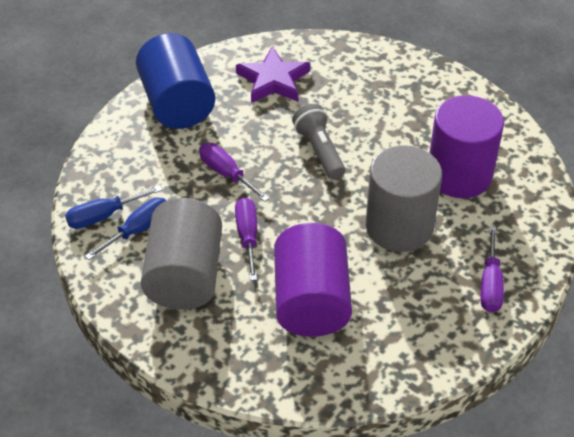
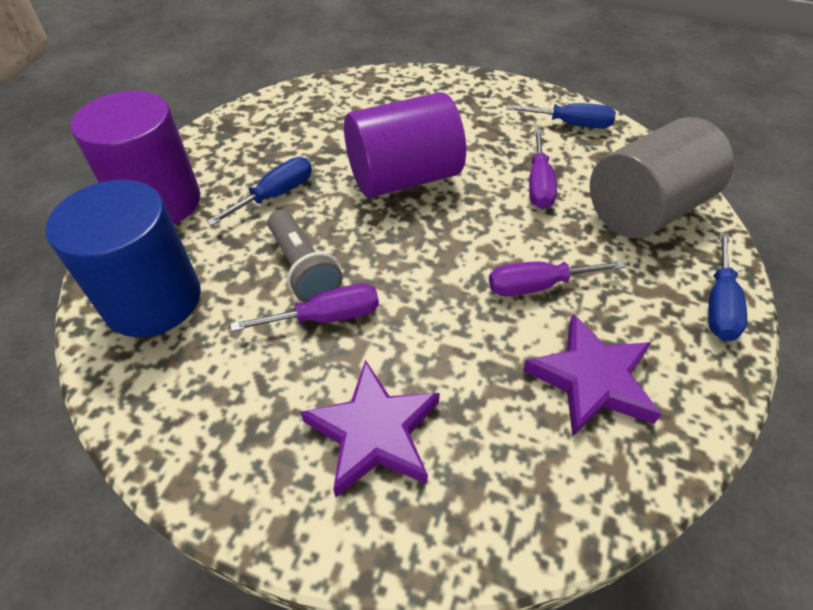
blue screwdriver: 2 -> 3
grey cylinder: 2 -> 1
purple star: 1 -> 2

